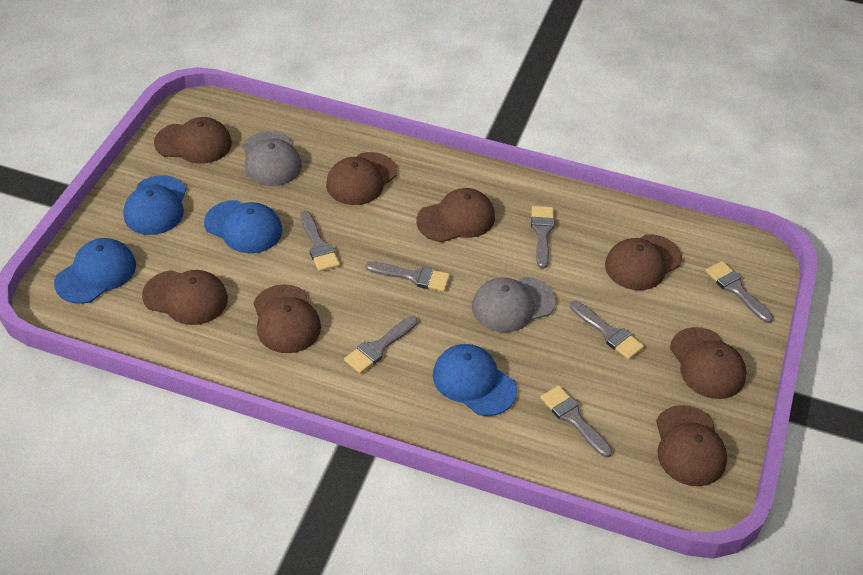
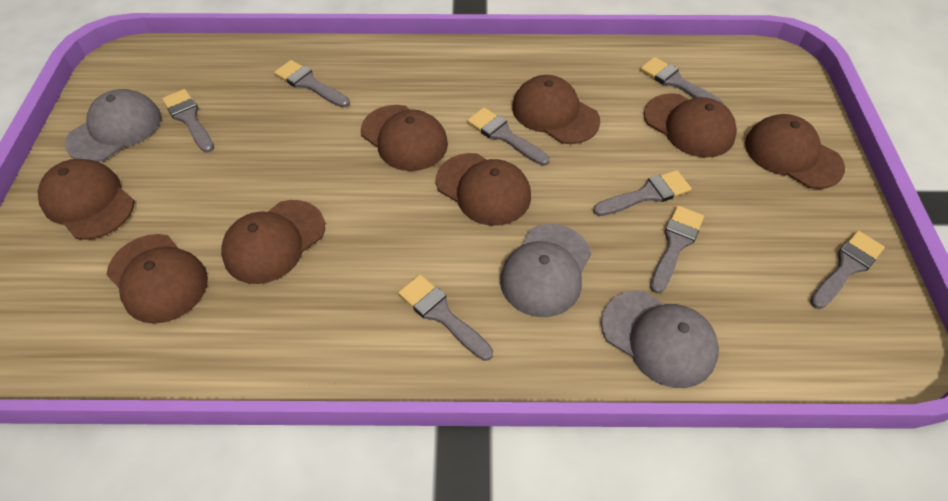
blue cap: 4 -> 0
grey brush: 7 -> 8
grey cap: 2 -> 3

